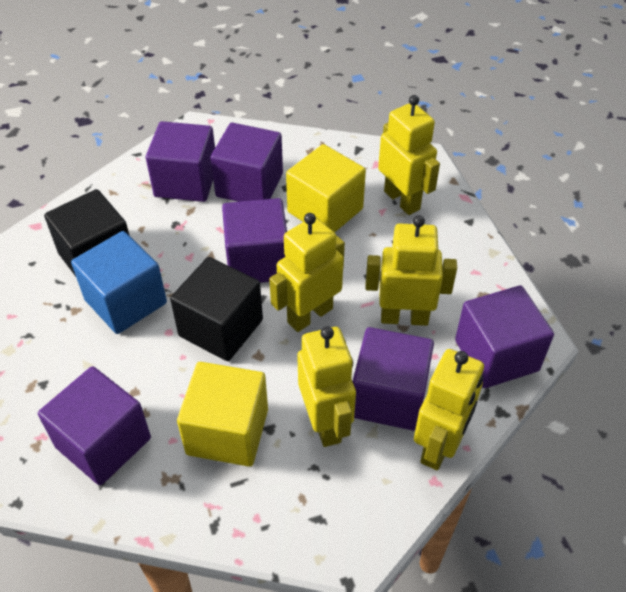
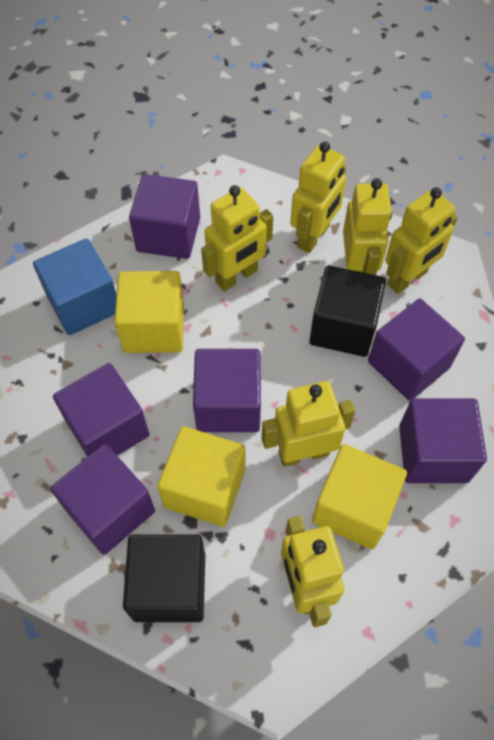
yellow cube: 2 -> 3
yellow robot: 5 -> 6

